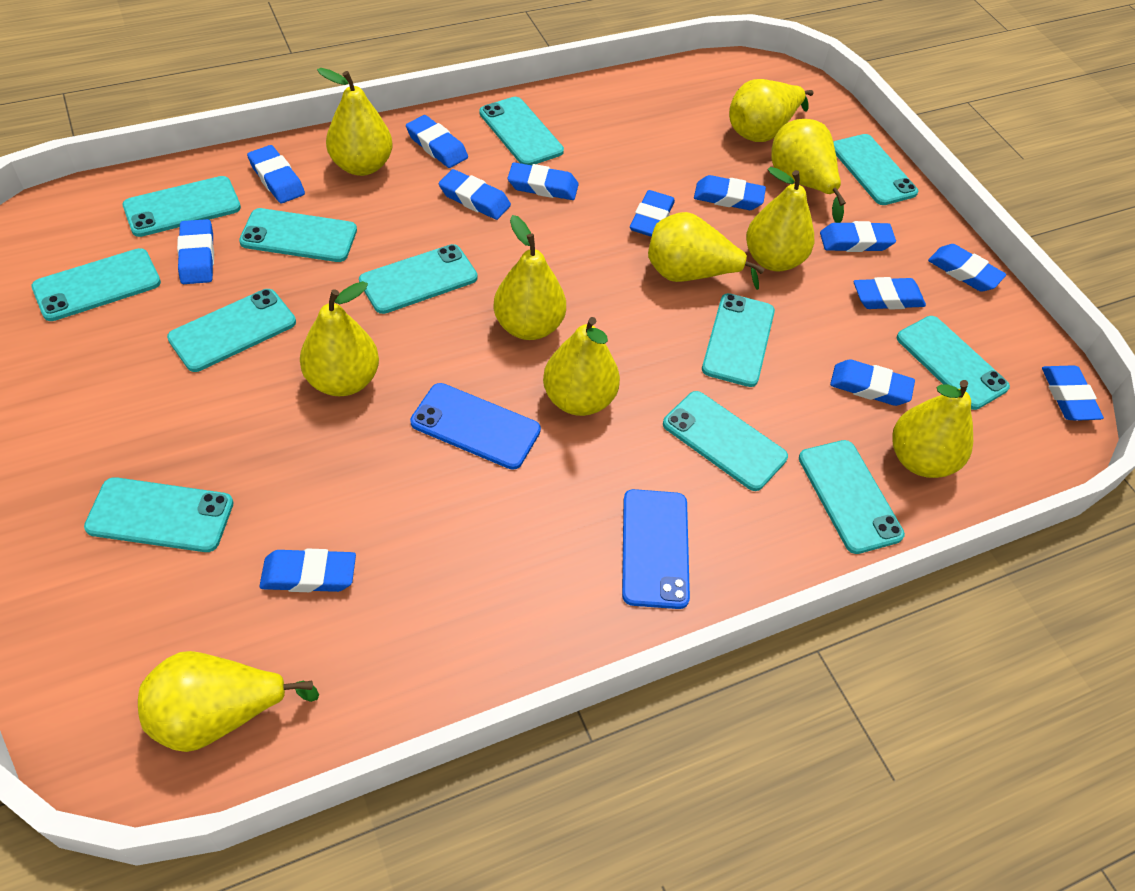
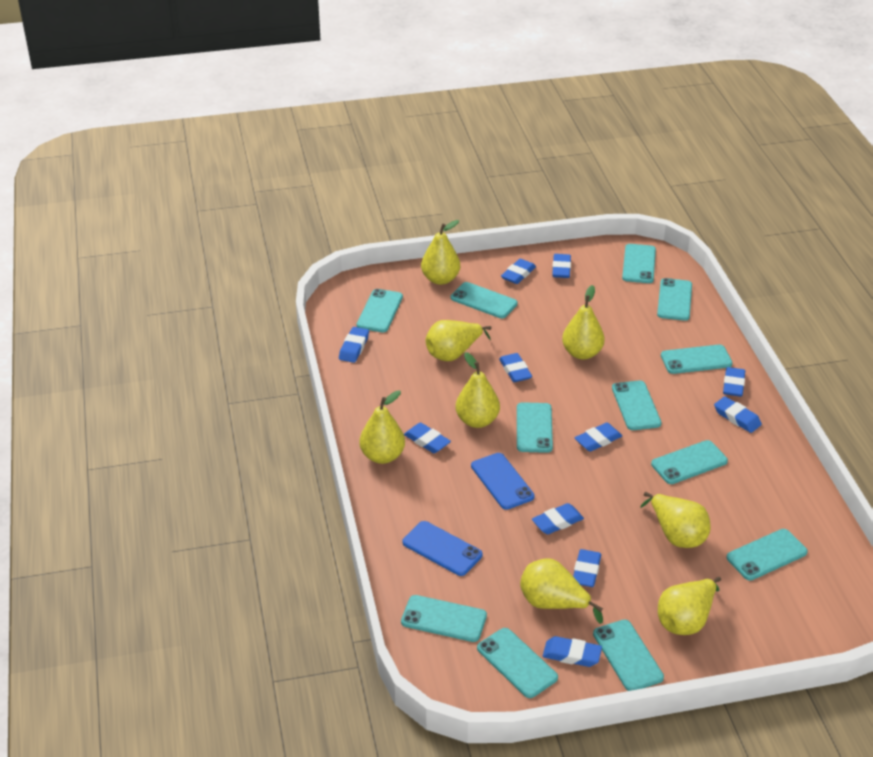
blue eraser: 13 -> 11
yellow pear: 10 -> 8

